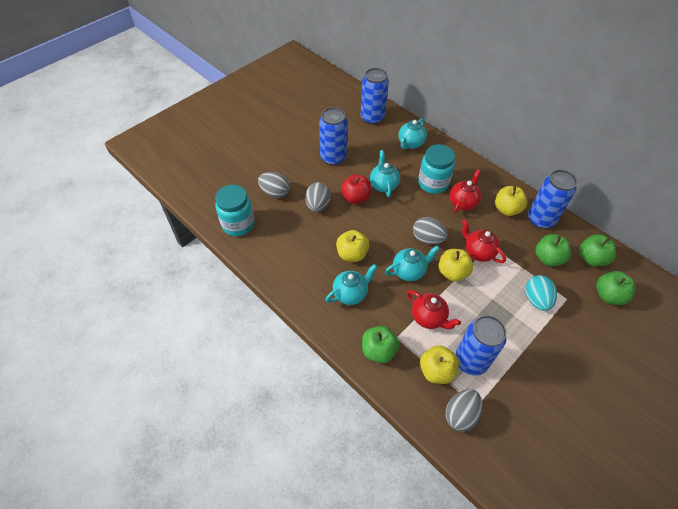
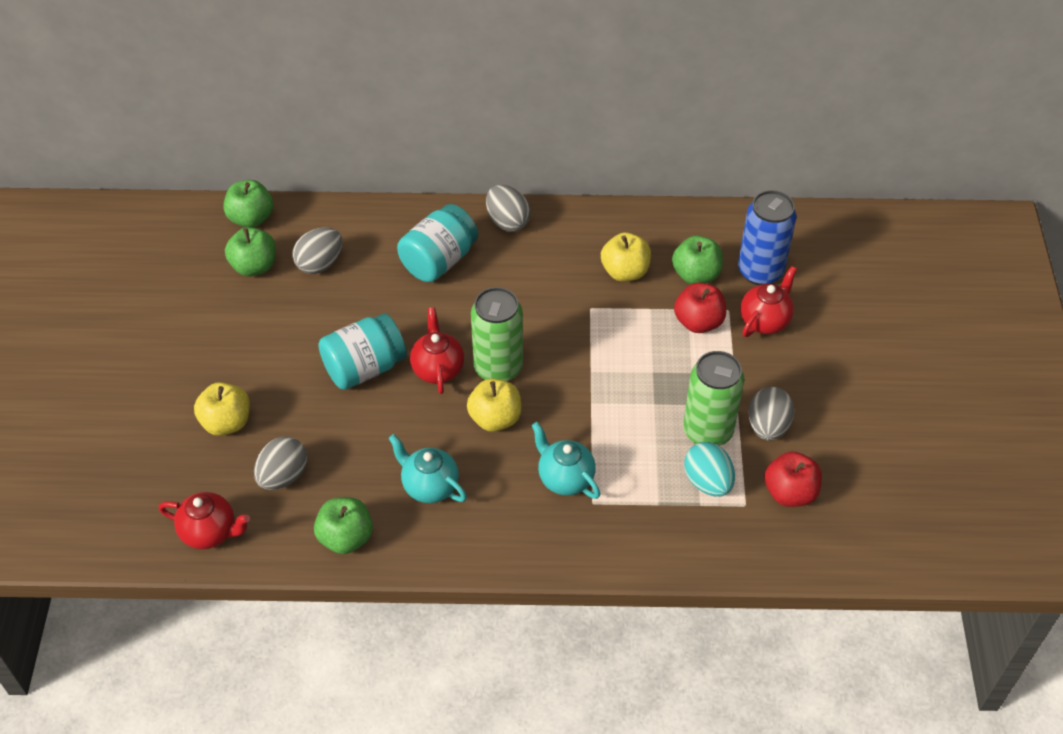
blue can: 4 -> 1
green can: 0 -> 2
red apple: 1 -> 2
turquoise teapot: 4 -> 2
yellow apple: 4 -> 3

